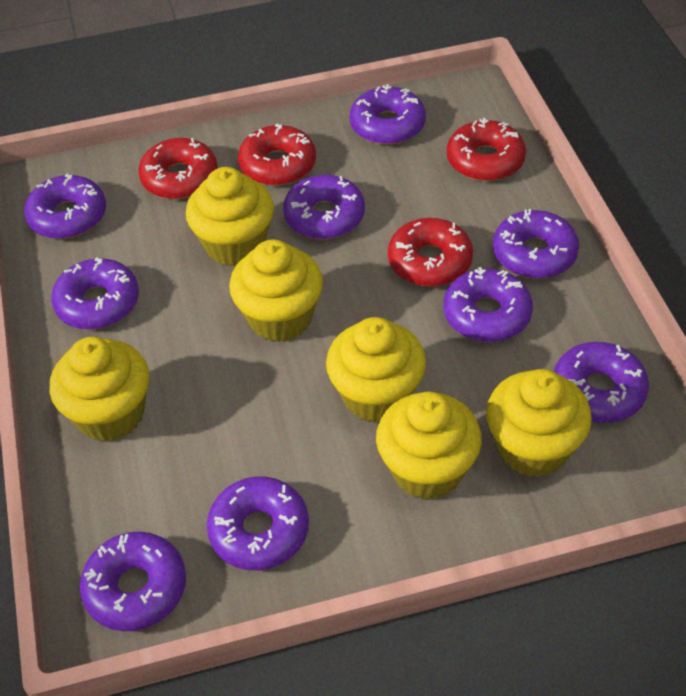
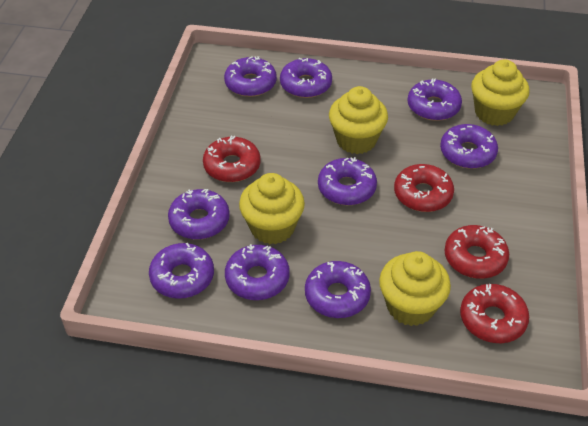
yellow cupcake: 6 -> 4

